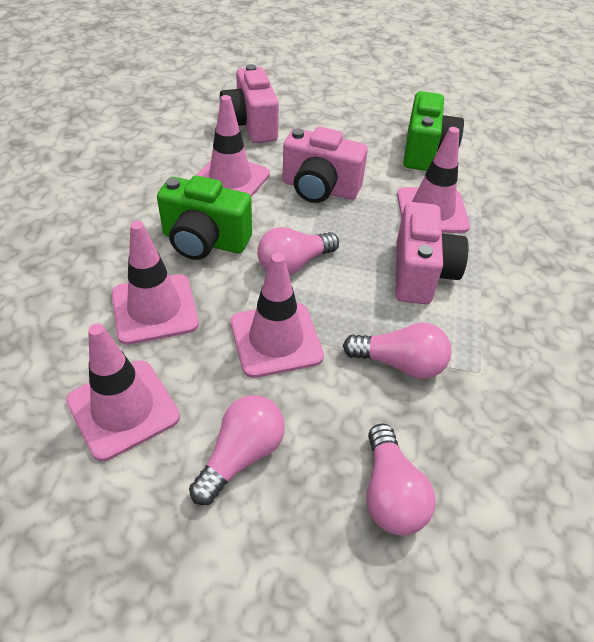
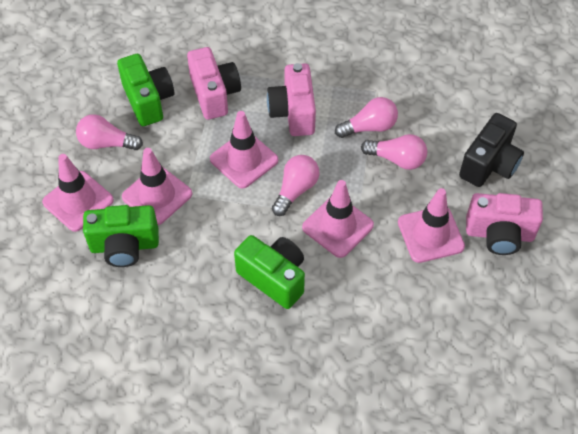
black camera: 0 -> 1
green camera: 2 -> 3

